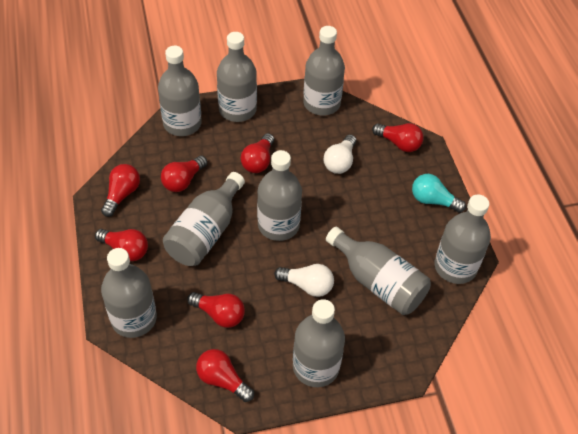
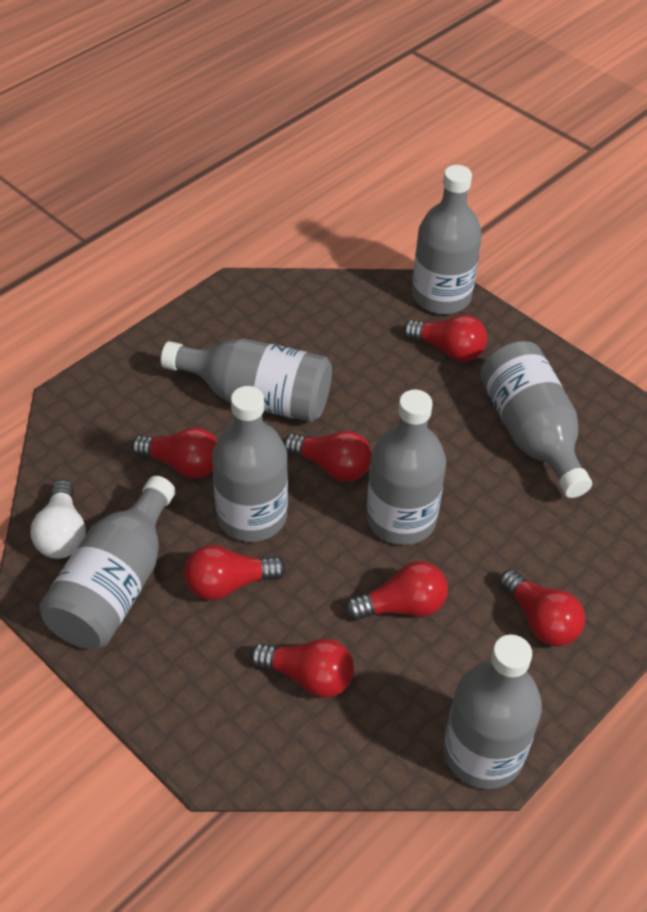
grey bottle: 9 -> 7
turquoise light bulb: 1 -> 0
white light bulb: 2 -> 1

